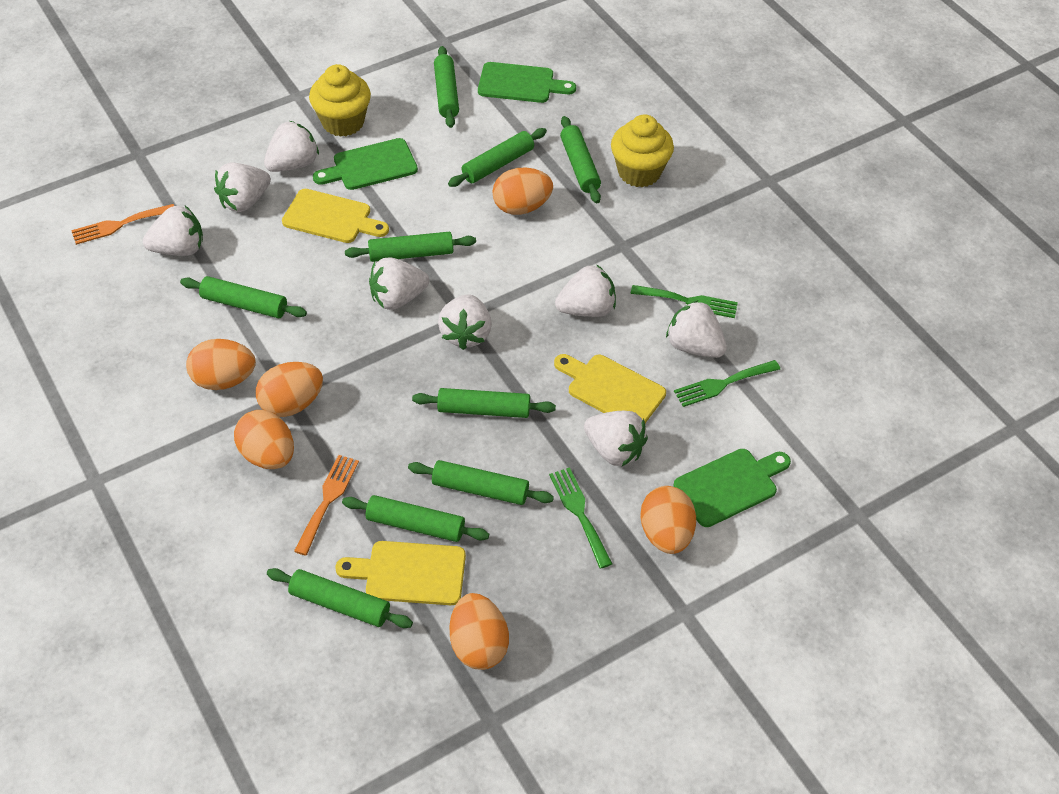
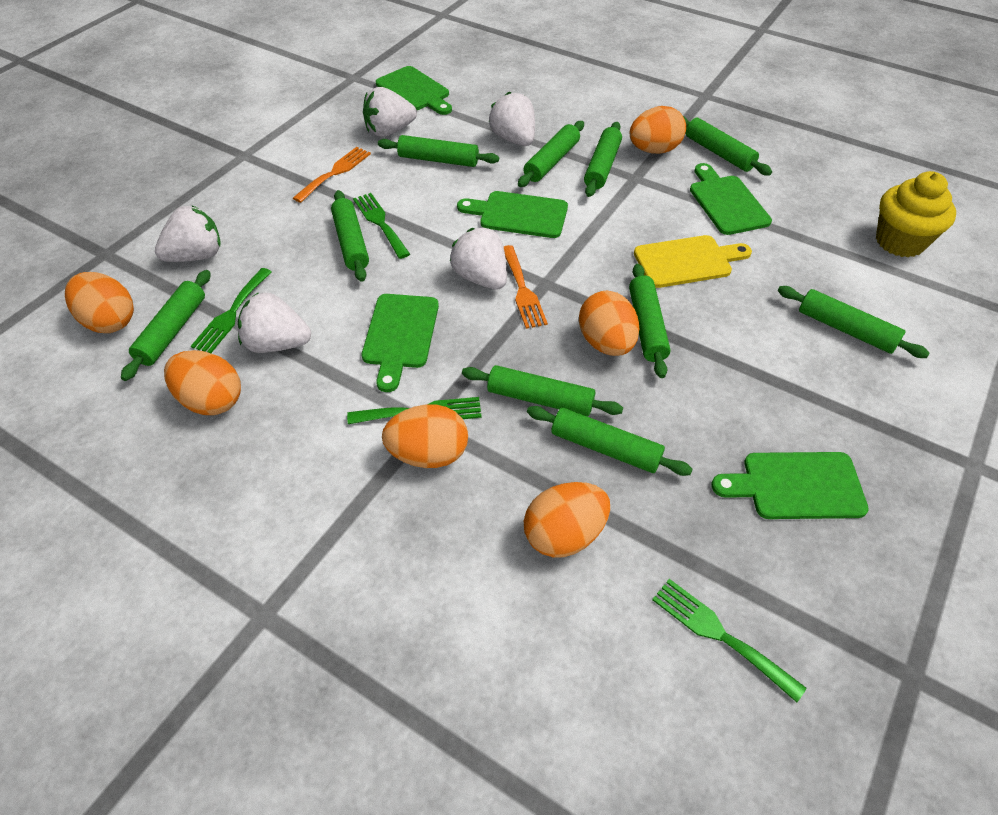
green cutting board: 3 -> 5
green fork: 3 -> 4
green rolling pin: 9 -> 10
white strawberry: 8 -> 5
yellow cupcake: 2 -> 1
yellow cutting board: 3 -> 1

